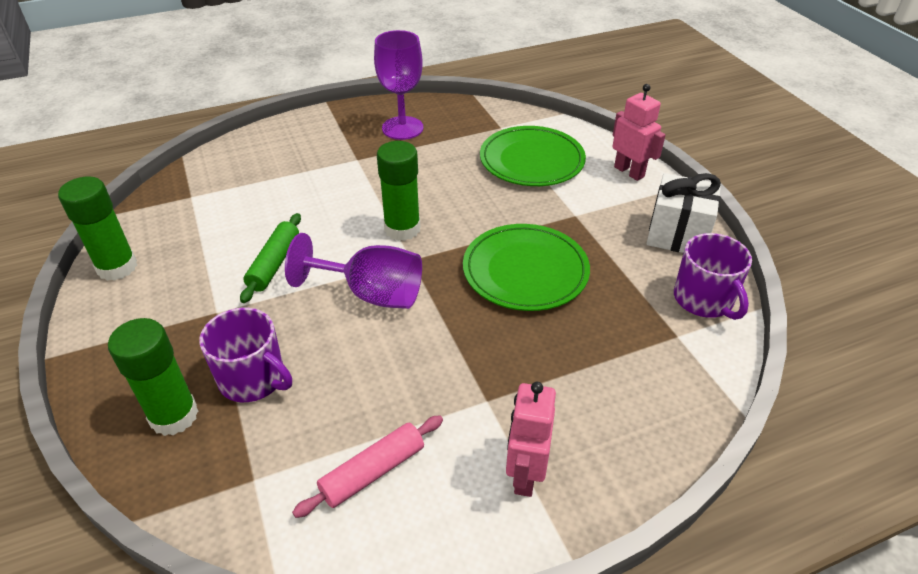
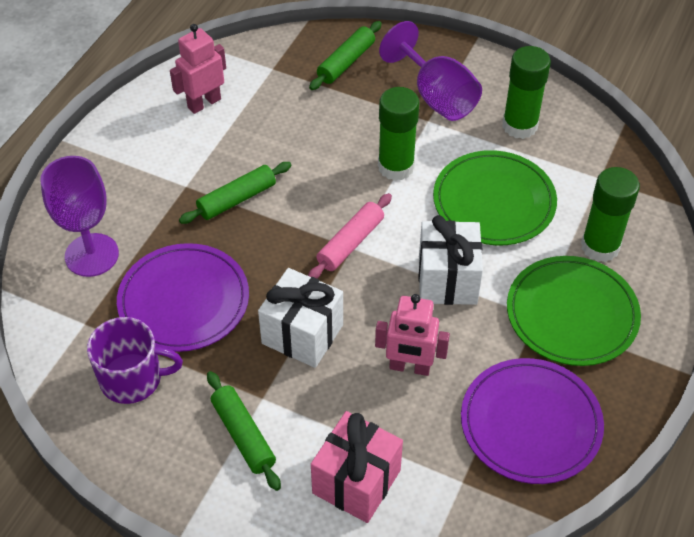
green rolling pin: 1 -> 3
pink gift: 0 -> 1
purple mug: 2 -> 1
purple plate: 0 -> 2
white gift: 1 -> 2

